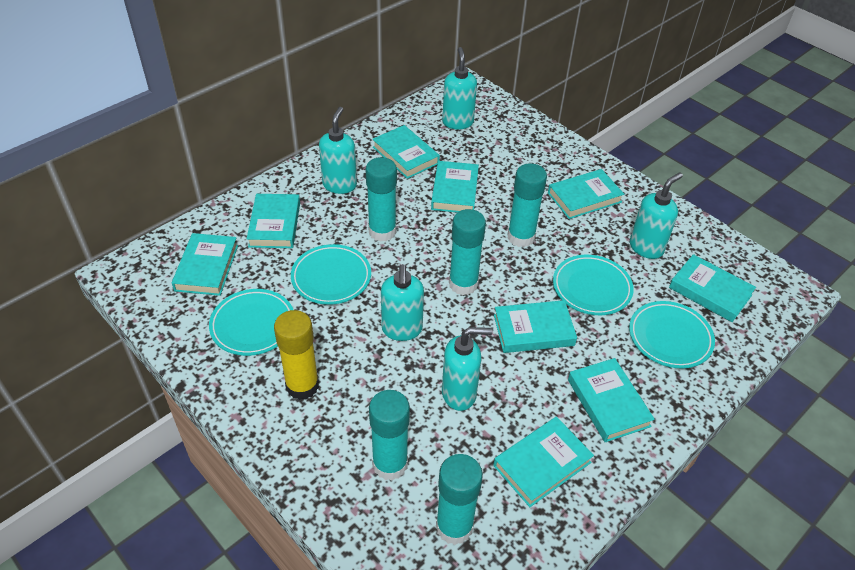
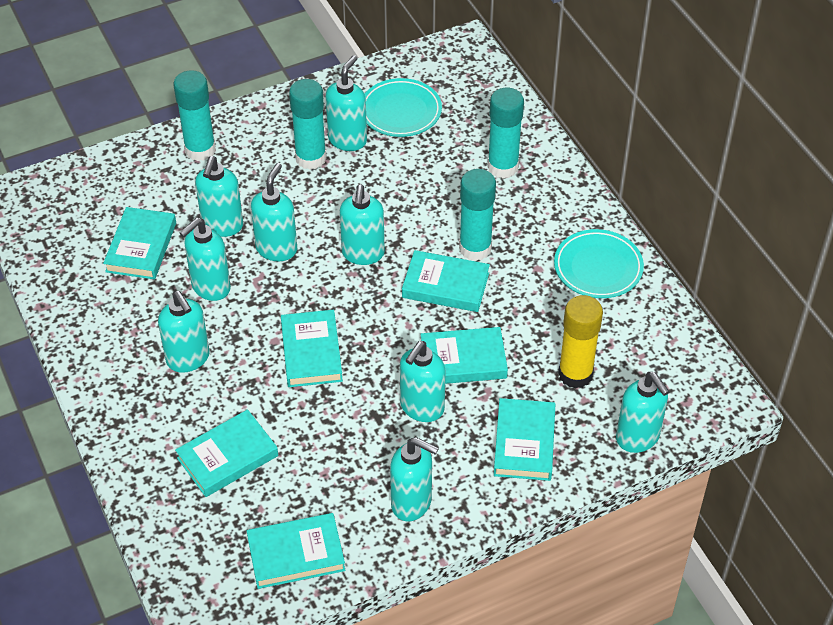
turquoise book: 9 -> 7
turquoise glue stick: 5 -> 4
turquoise plate: 4 -> 2
turquoise soap dispenser: 5 -> 9

